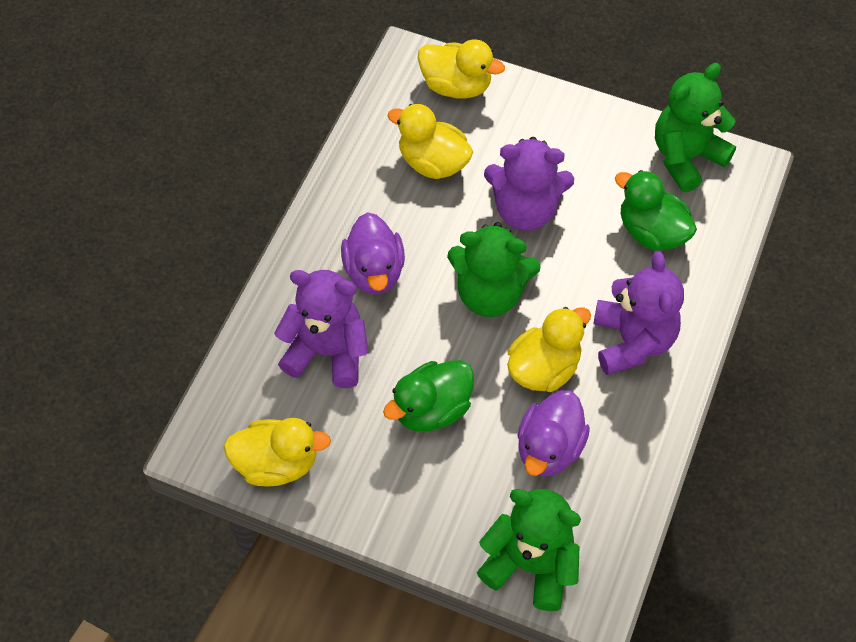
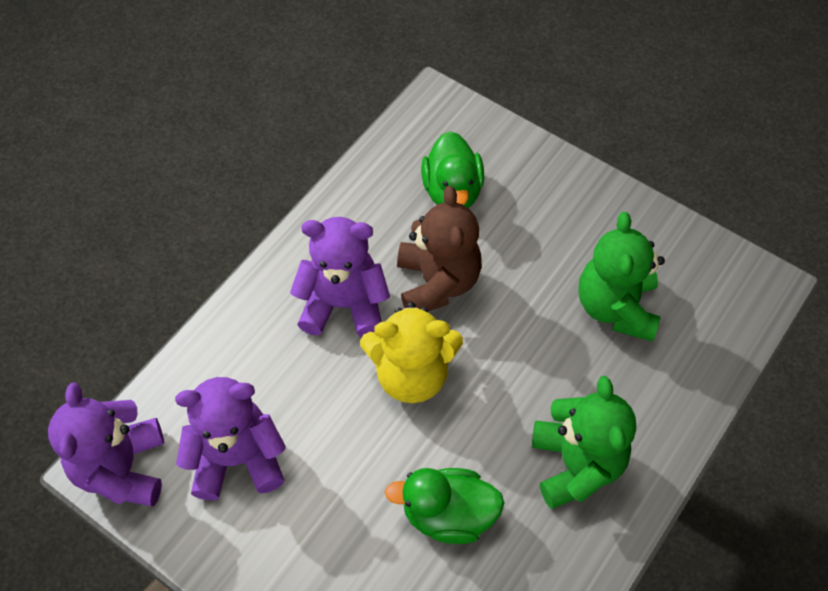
brown teddy bear: 0 -> 1
green teddy bear: 3 -> 2
purple duck: 2 -> 0
yellow duck: 4 -> 0
yellow teddy bear: 0 -> 1

